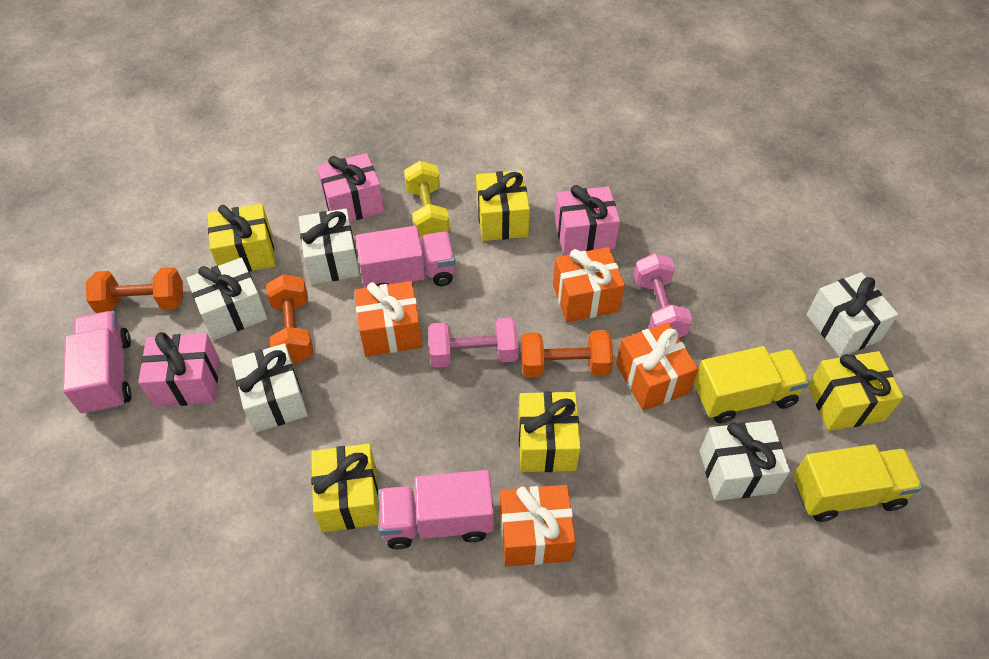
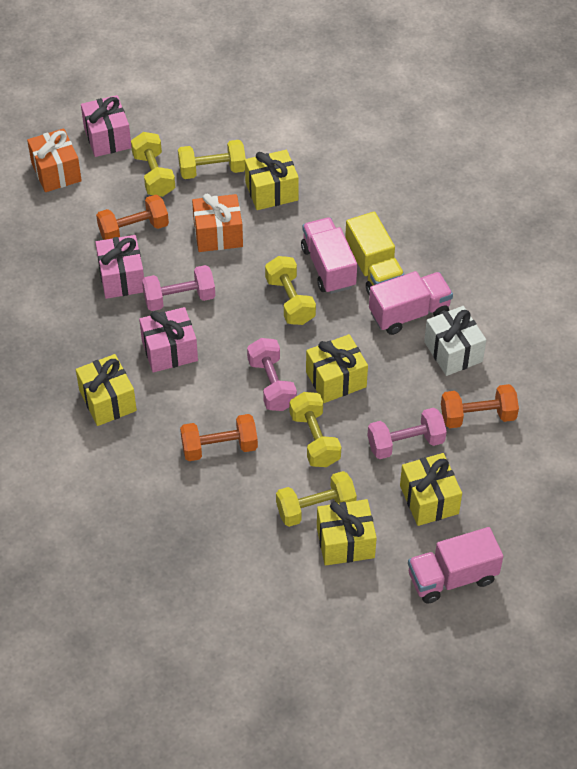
orange gift: 4 -> 2
pink dumbbell: 2 -> 3
white gift: 5 -> 1
yellow dumbbell: 1 -> 5
yellow truck: 2 -> 1

